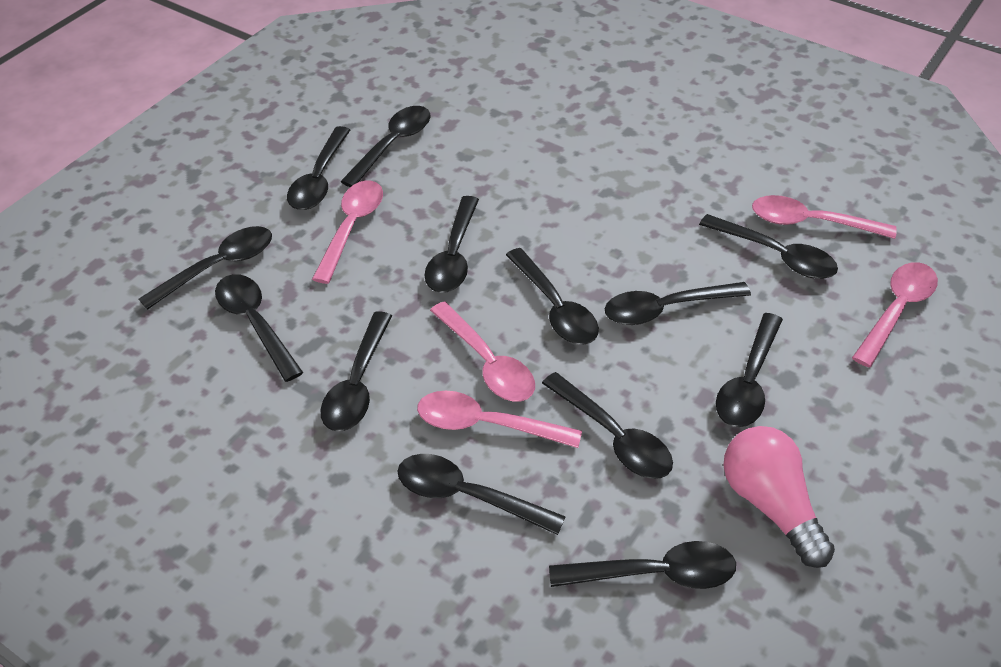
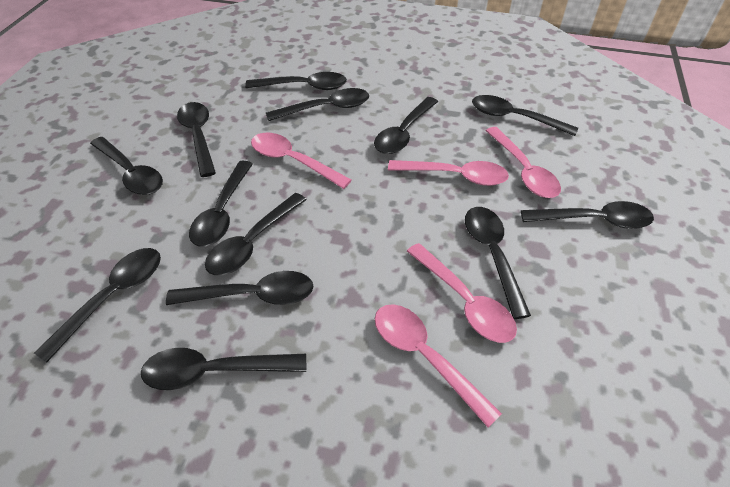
pink light bulb: 1 -> 0

